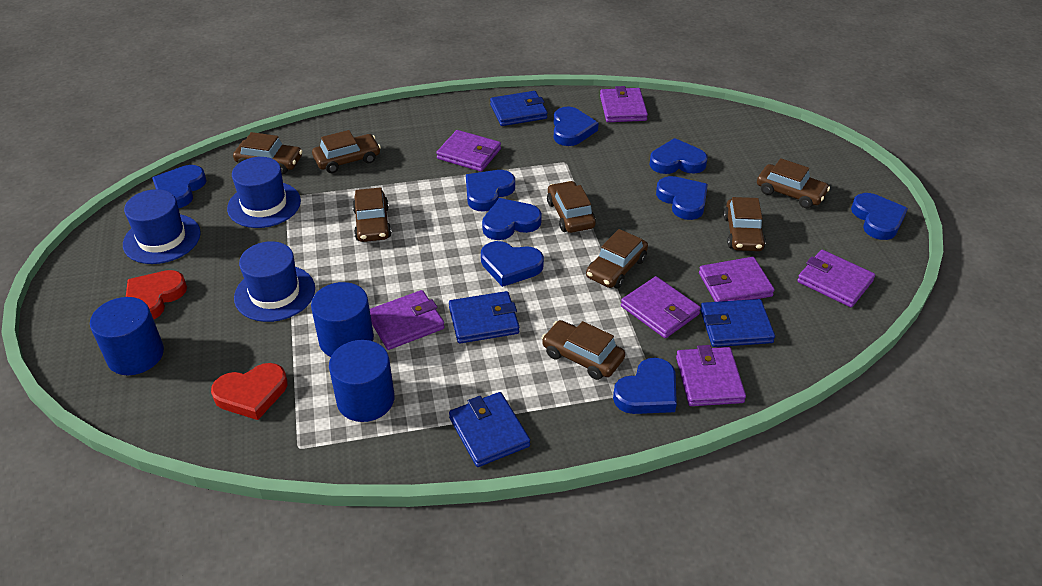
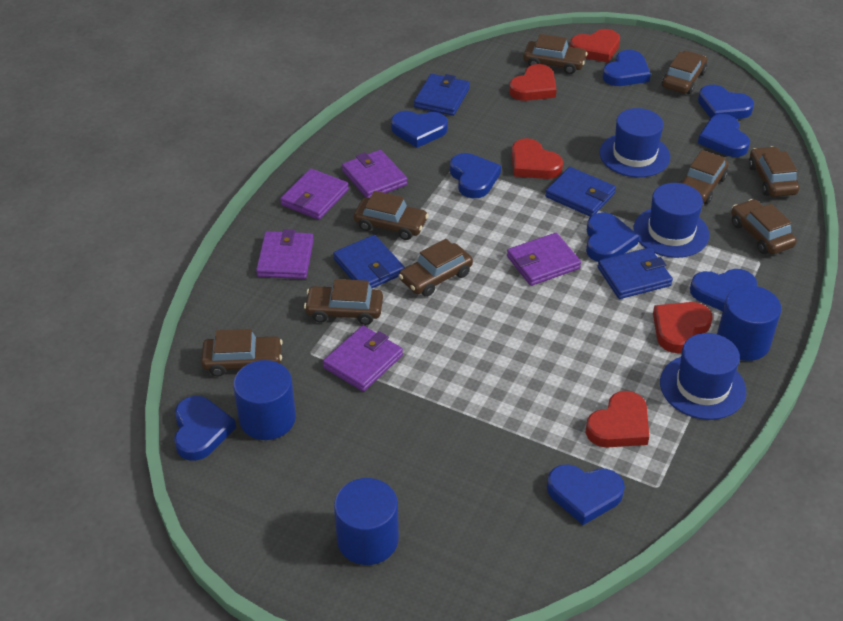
brown car: 8 -> 9
purple wallet: 7 -> 5
red heart: 2 -> 5

